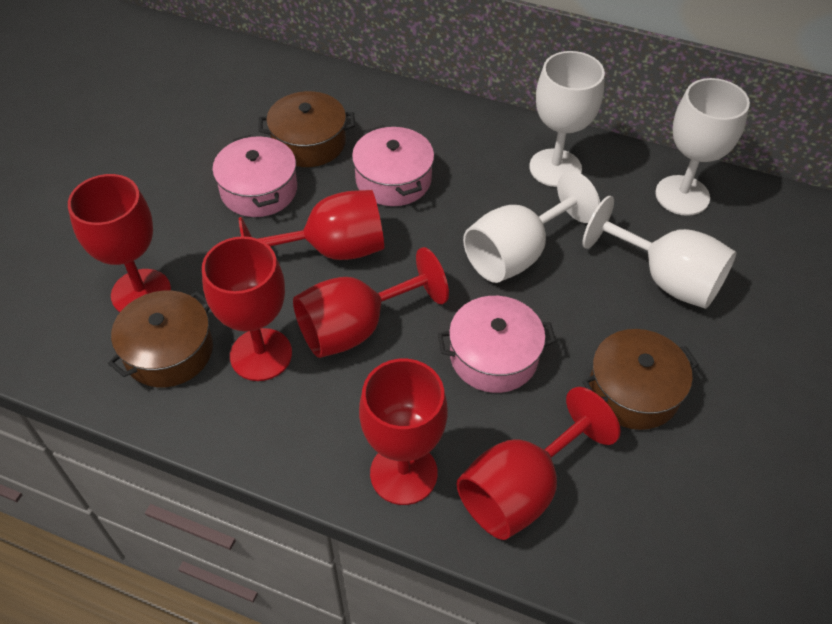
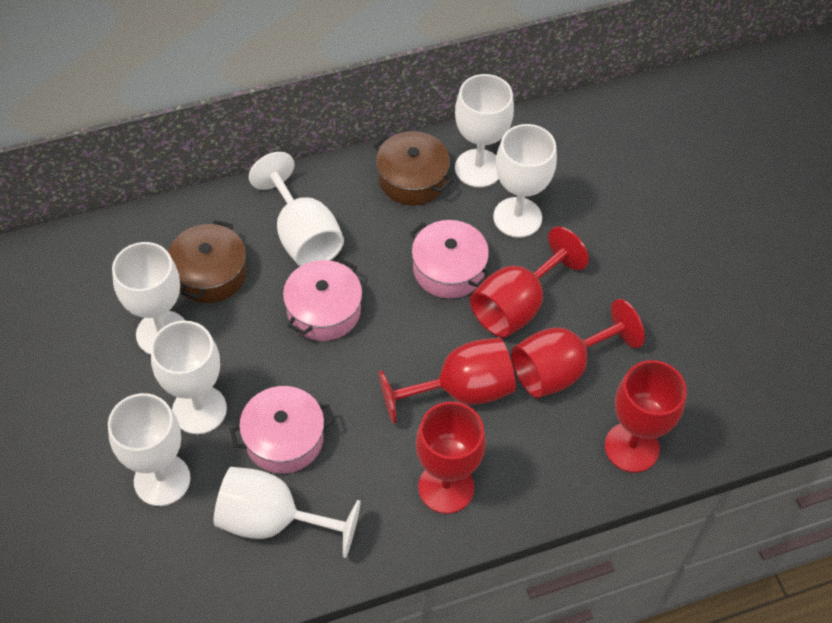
brown pot: 3 -> 2
red goblet: 6 -> 5
white goblet: 4 -> 7

